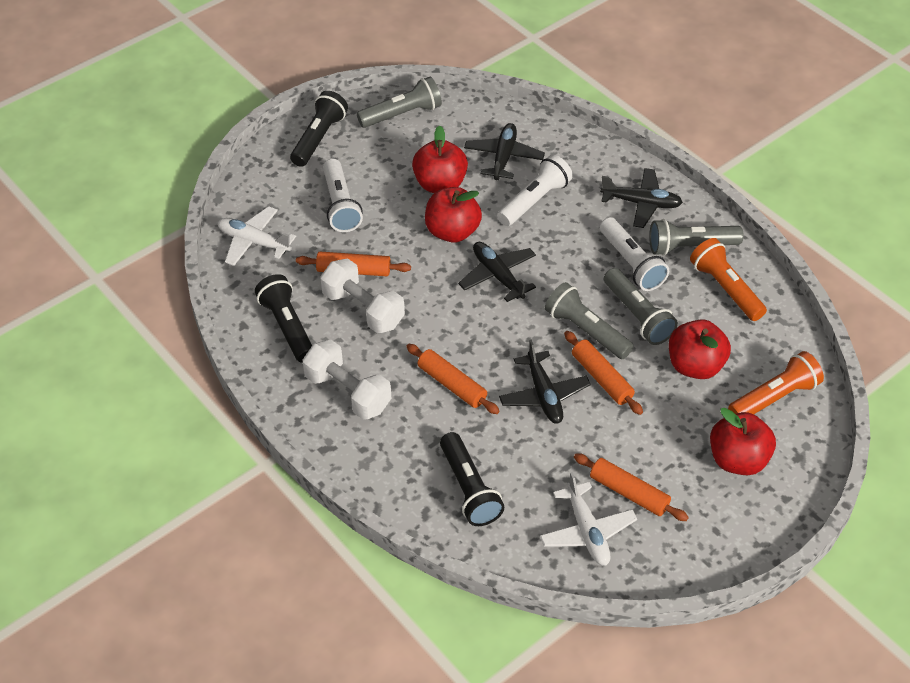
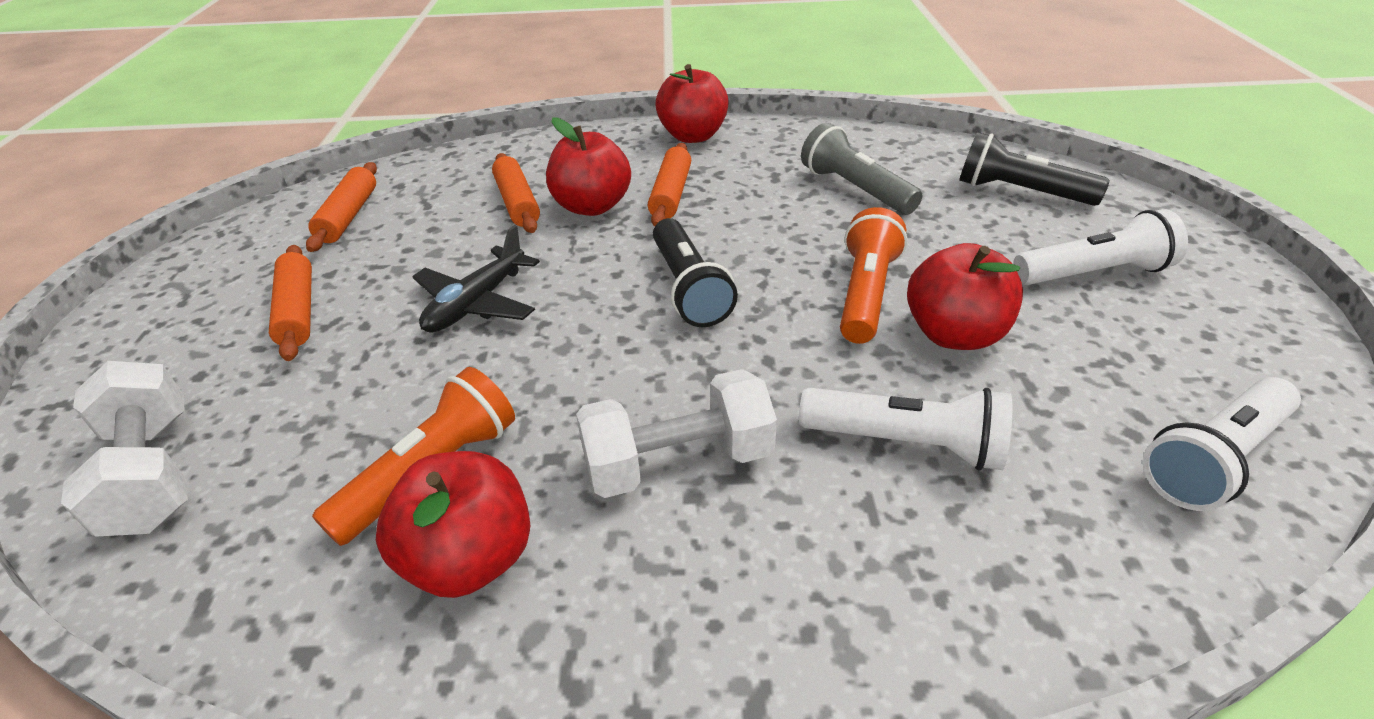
black flashlight: 3 -> 2
black plane: 4 -> 1
grey flashlight: 4 -> 1
white plane: 2 -> 0

